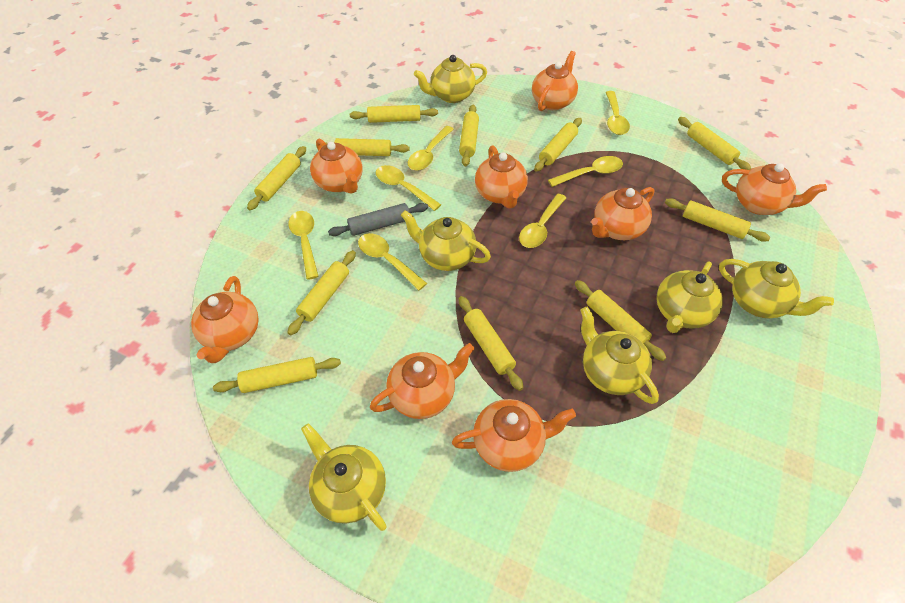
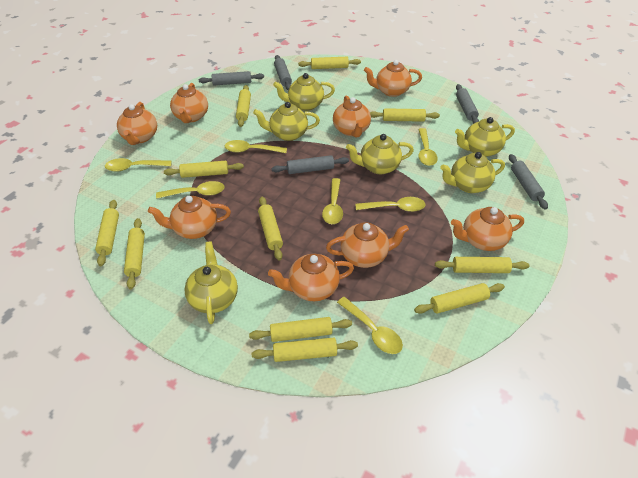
grey rolling pin: 1 -> 5

